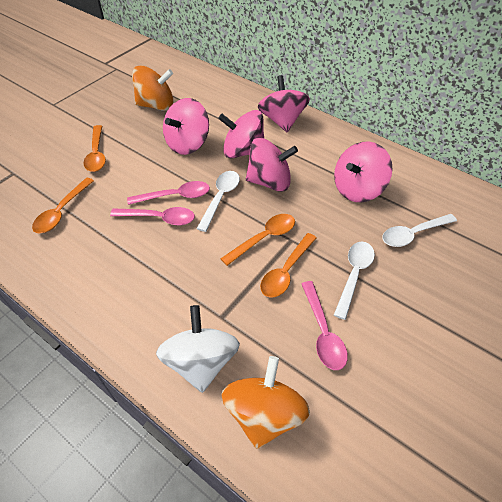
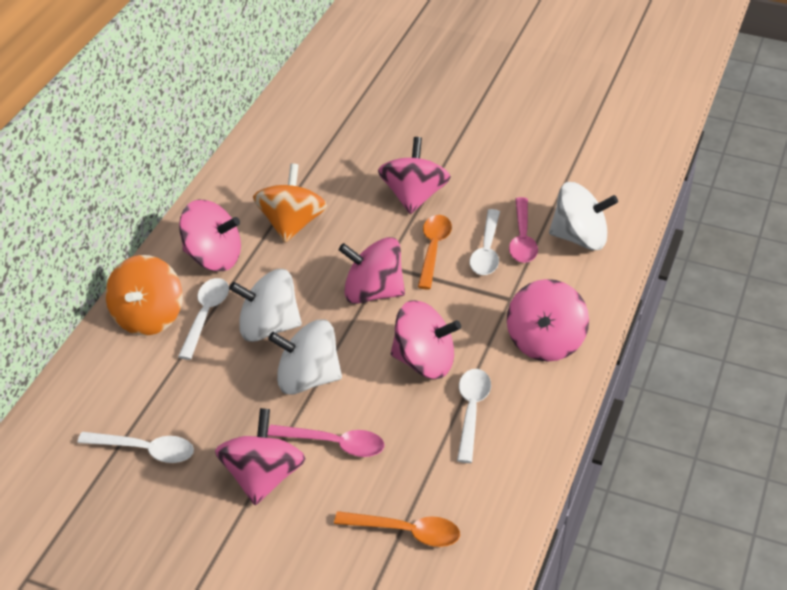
orange spoon: 4 -> 2
pink spinning top: 5 -> 6
pink spoon: 3 -> 2
white spinning top: 1 -> 3
white spoon: 3 -> 4

